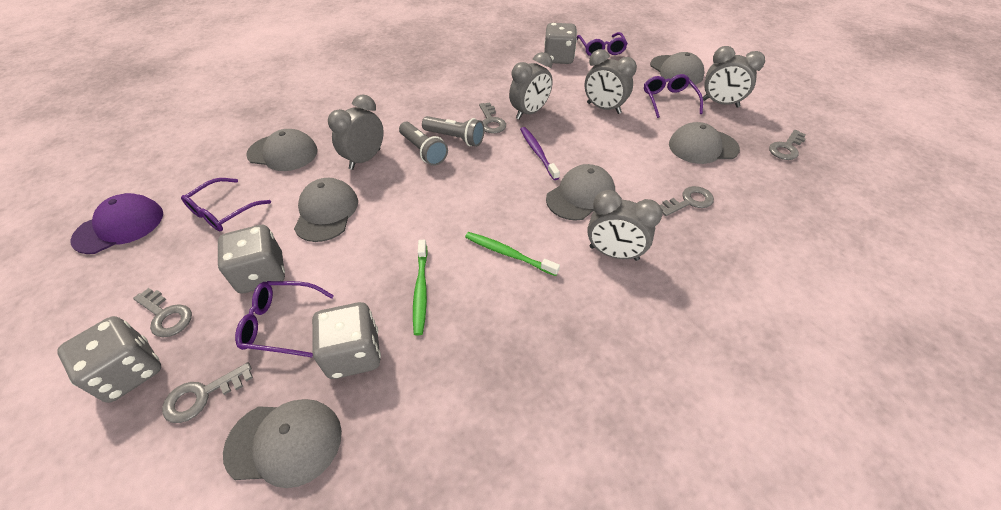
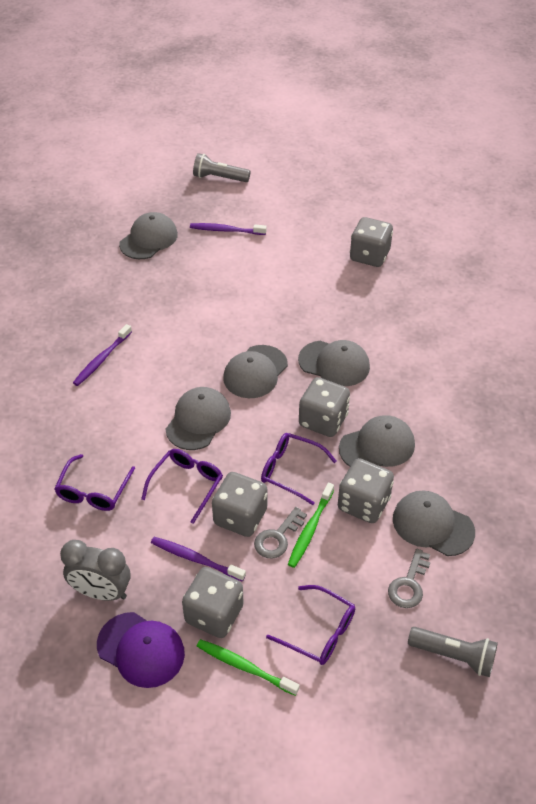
grey clock: 5 -> 1
grey dice: 4 -> 5
grey key: 5 -> 2
purple toothbrush: 1 -> 3

